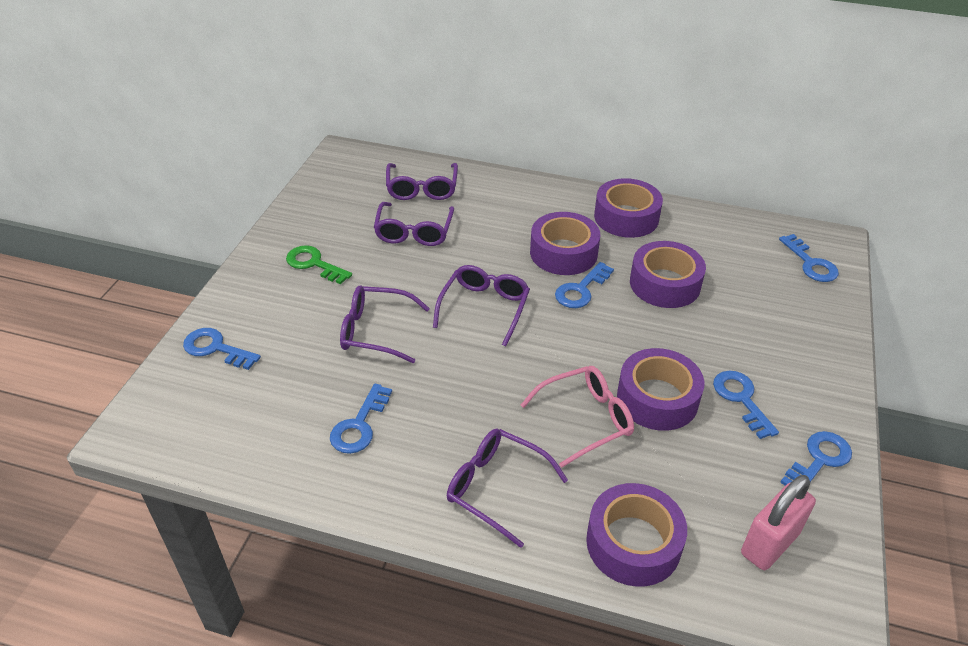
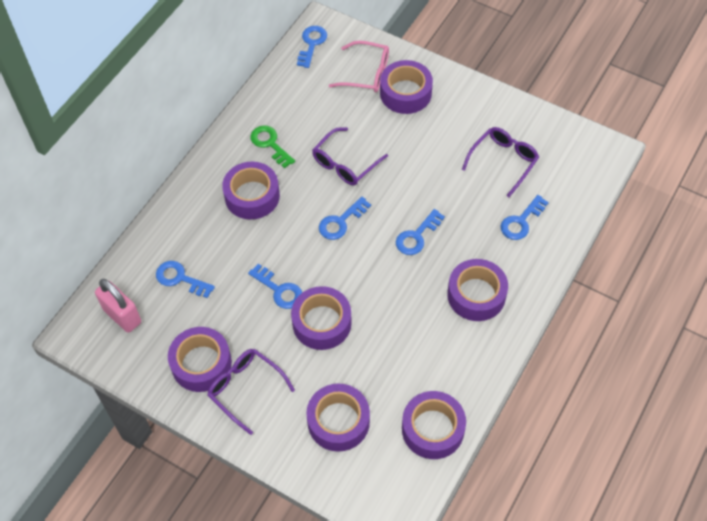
purple glasses: 5 -> 3
purple tape: 5 -> 7

